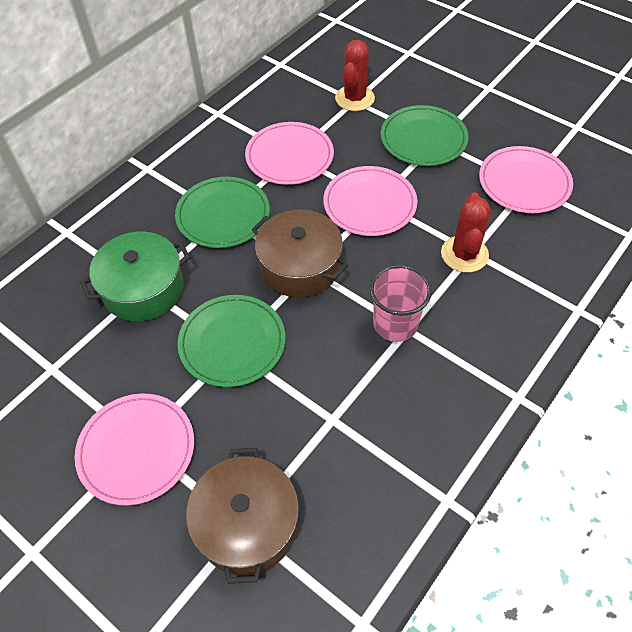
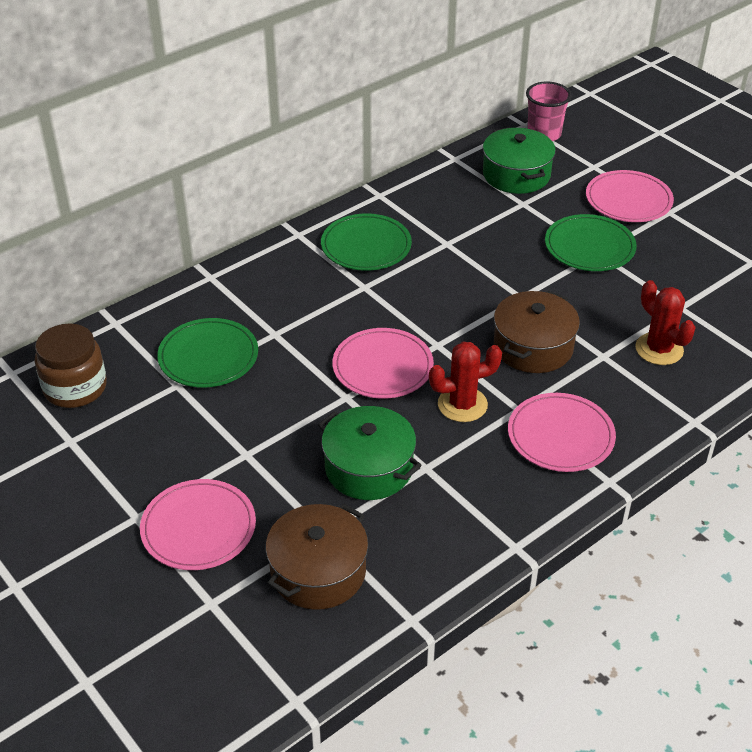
brown jar: 0 -> 1
green pot: 1 -> 2

